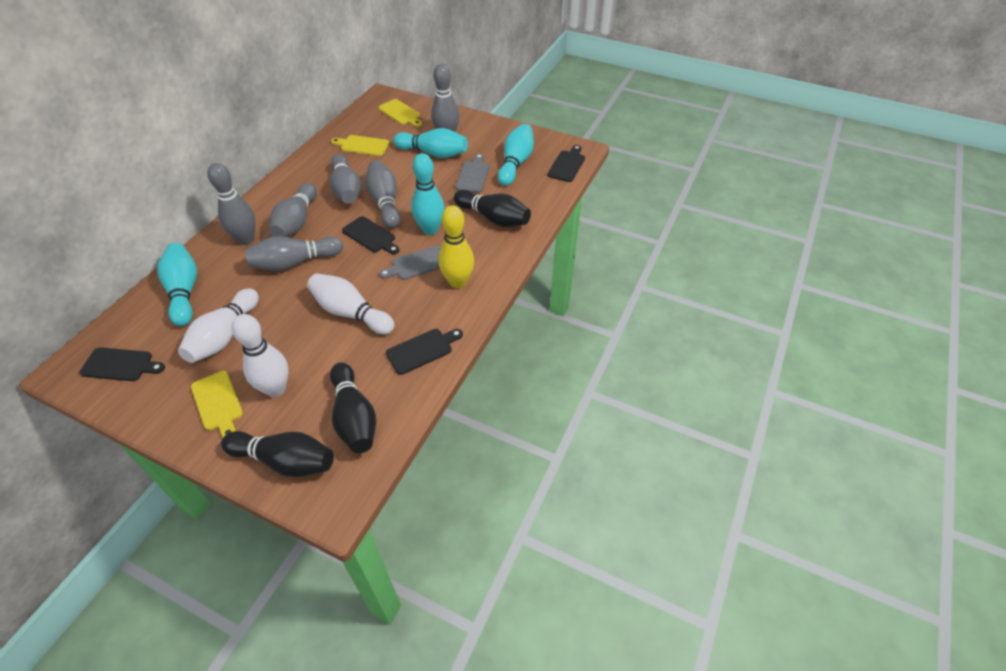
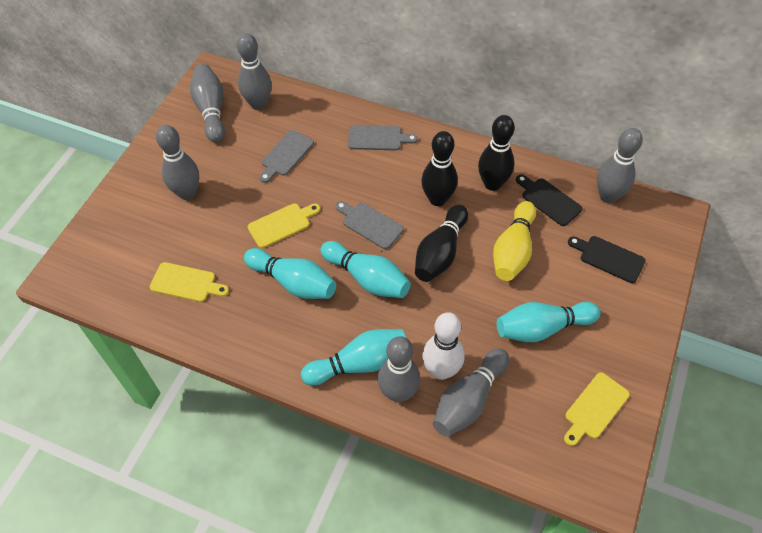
black cutting board: 4 -> 2
grey cutting board: 2 -> 3
white bowling pin: 3 -> 1

